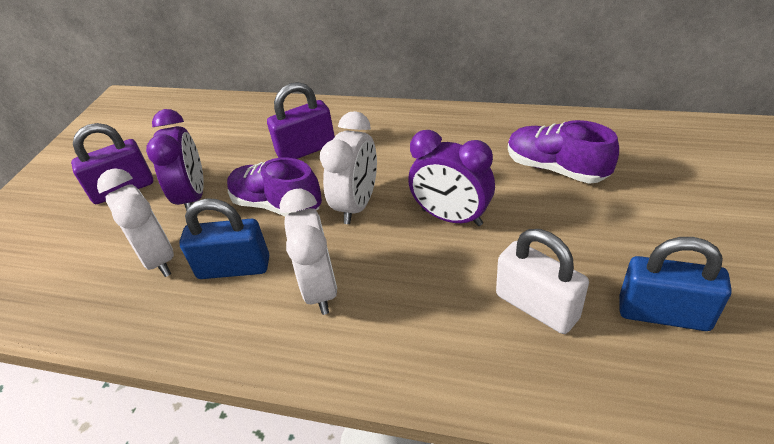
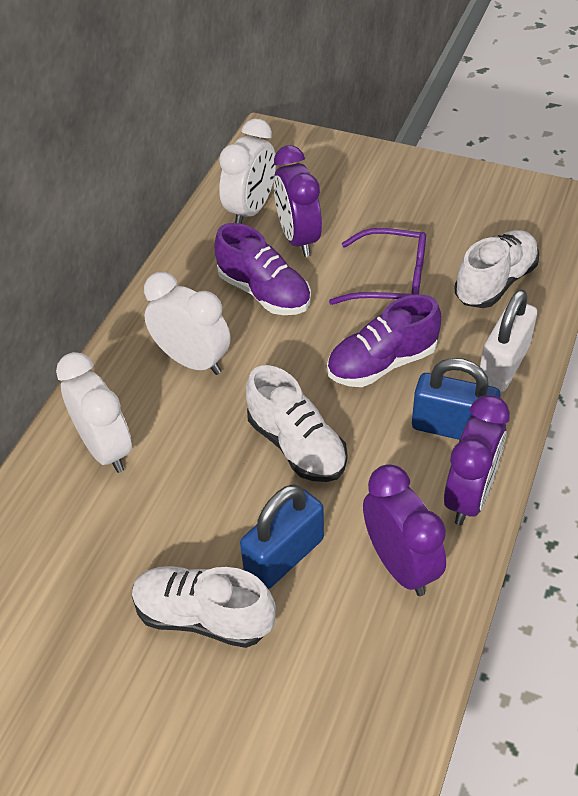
purple clock: 2 -> 3
purple glasses: 0 -> 1
purple padlock: 2 -> 0
white shoe: 0 -> 3

